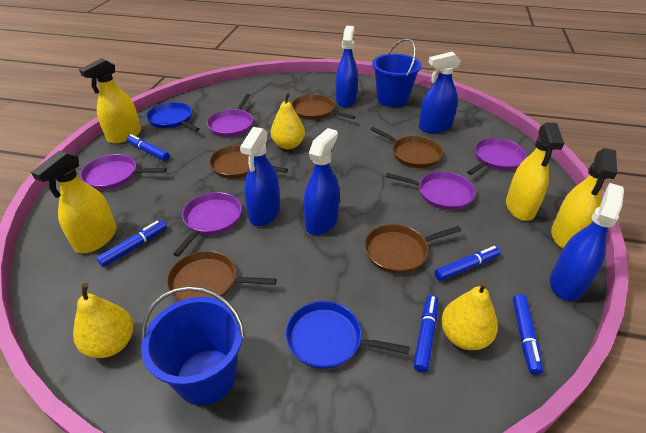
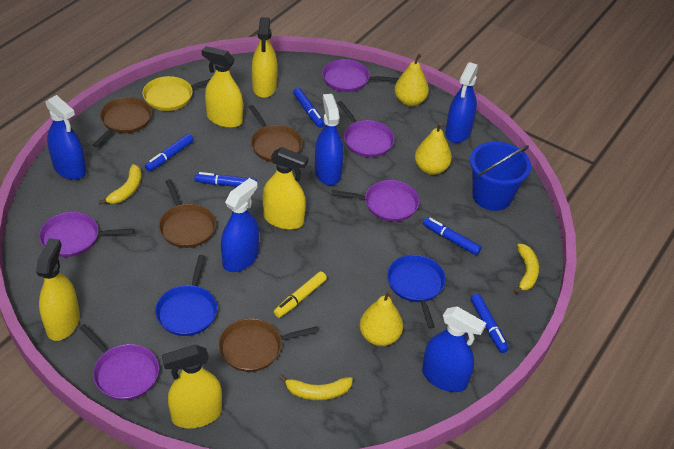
blue bucket: 2 -> 1
brown pan: 5 -> 4
yellow banana: 0 -> 3
yellow marker: 0 -> 1
yellow pan: 0 -> 1
yellow spray bottle: 4 -> 5

